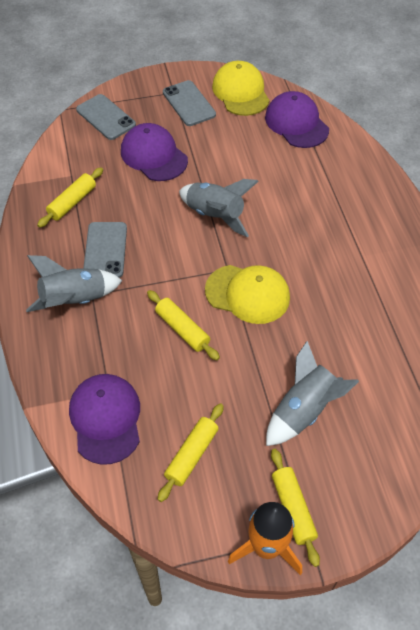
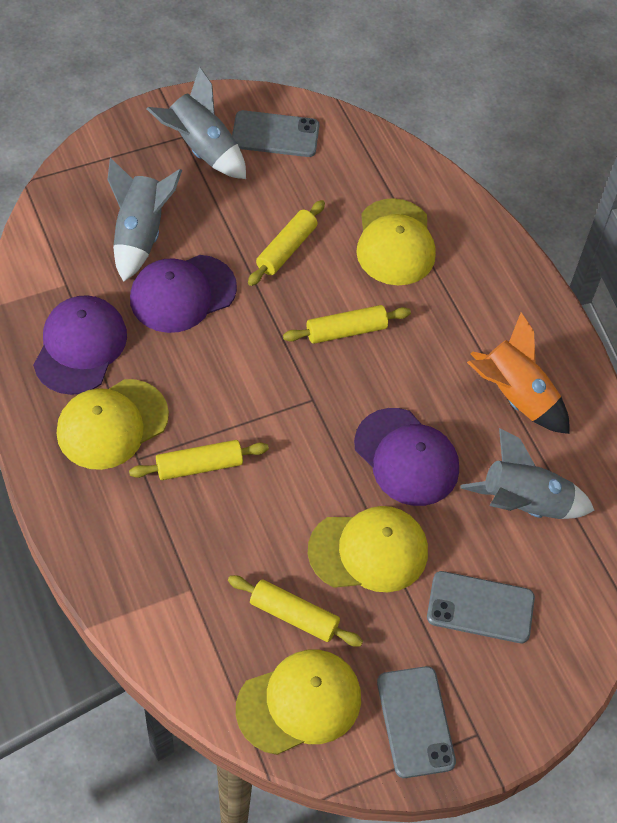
yellow cap: 2 -> 4

